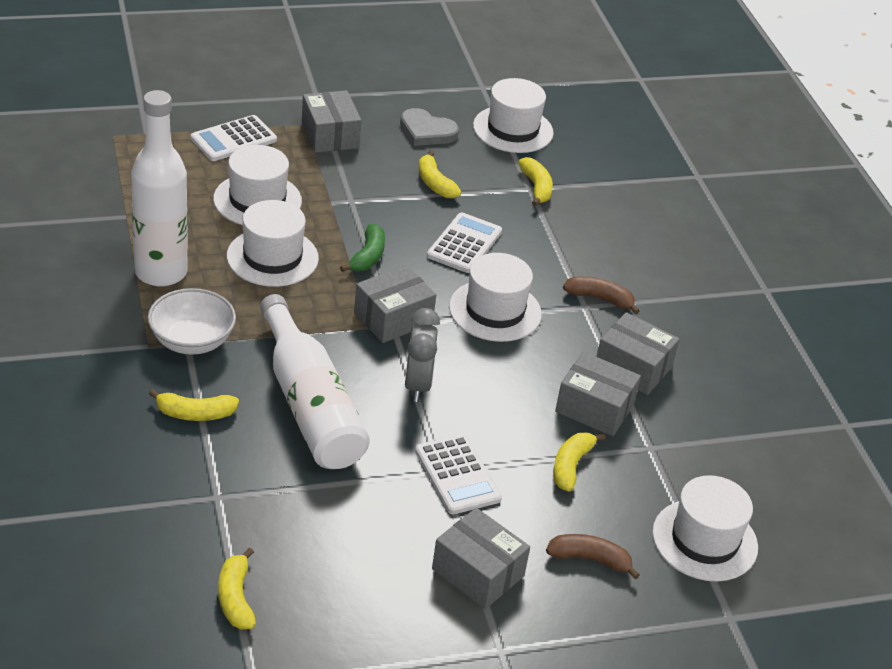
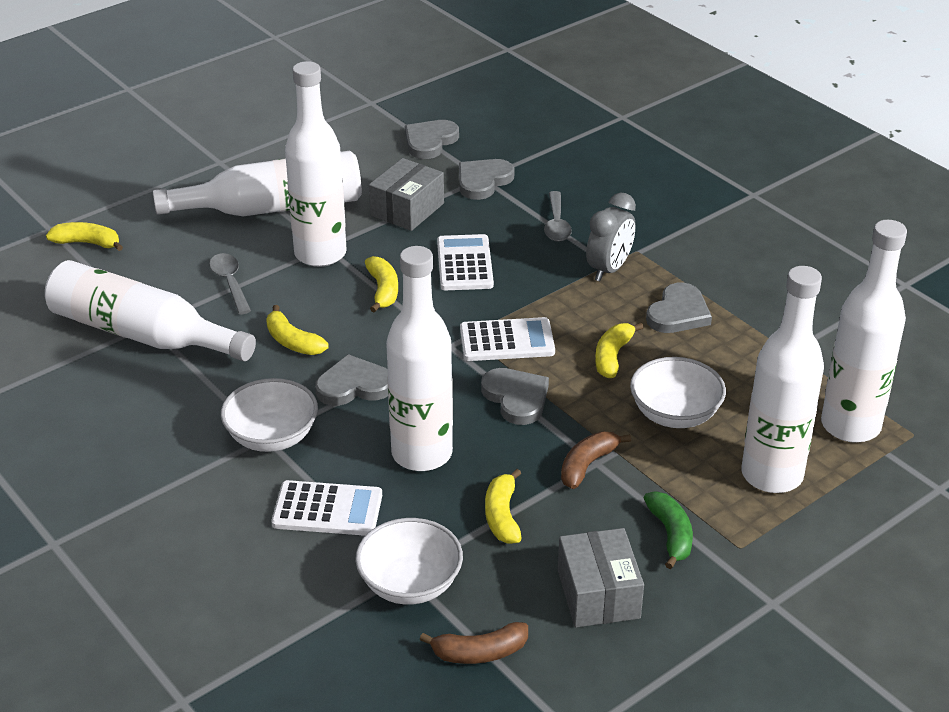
grey box: 5 -> 2
grey heart: 1 -> 5
grey spoon: 0 -> 2
white bottle: 2 -> 6
white bowl: 1 -> 3
white hat: 5 -> 0

